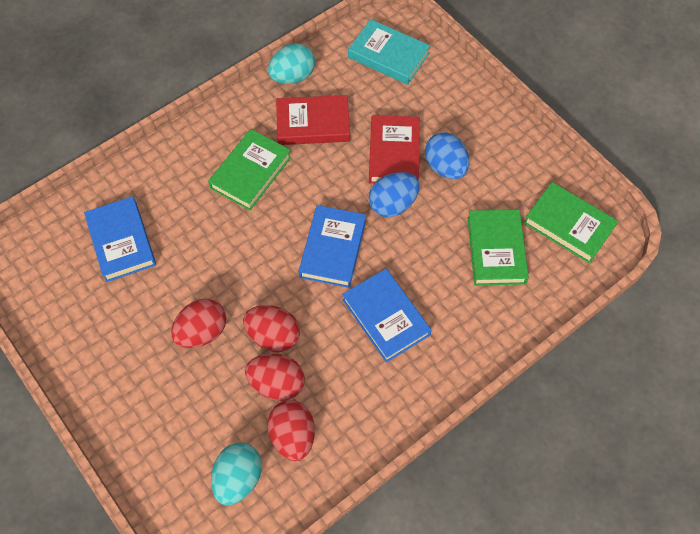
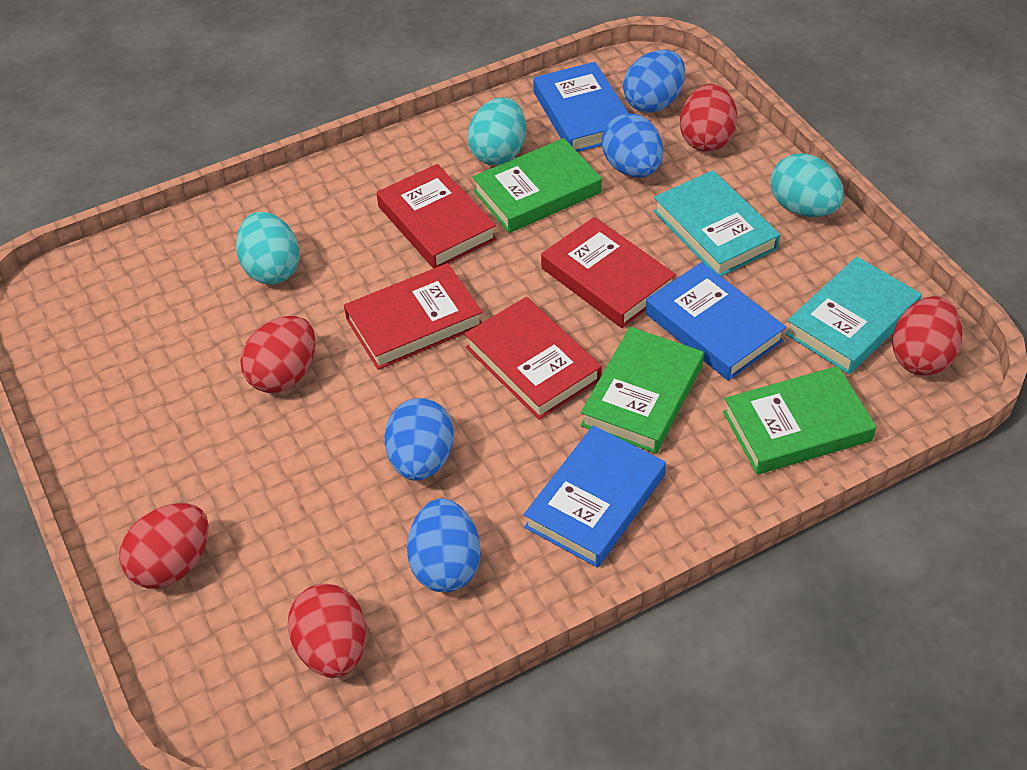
blue egg: 2 -> 4
red book: 2 -> 4
red egg: 4 -> 5
turquoise book: 1 -> 2
turquoise egg: 2 -> 3

